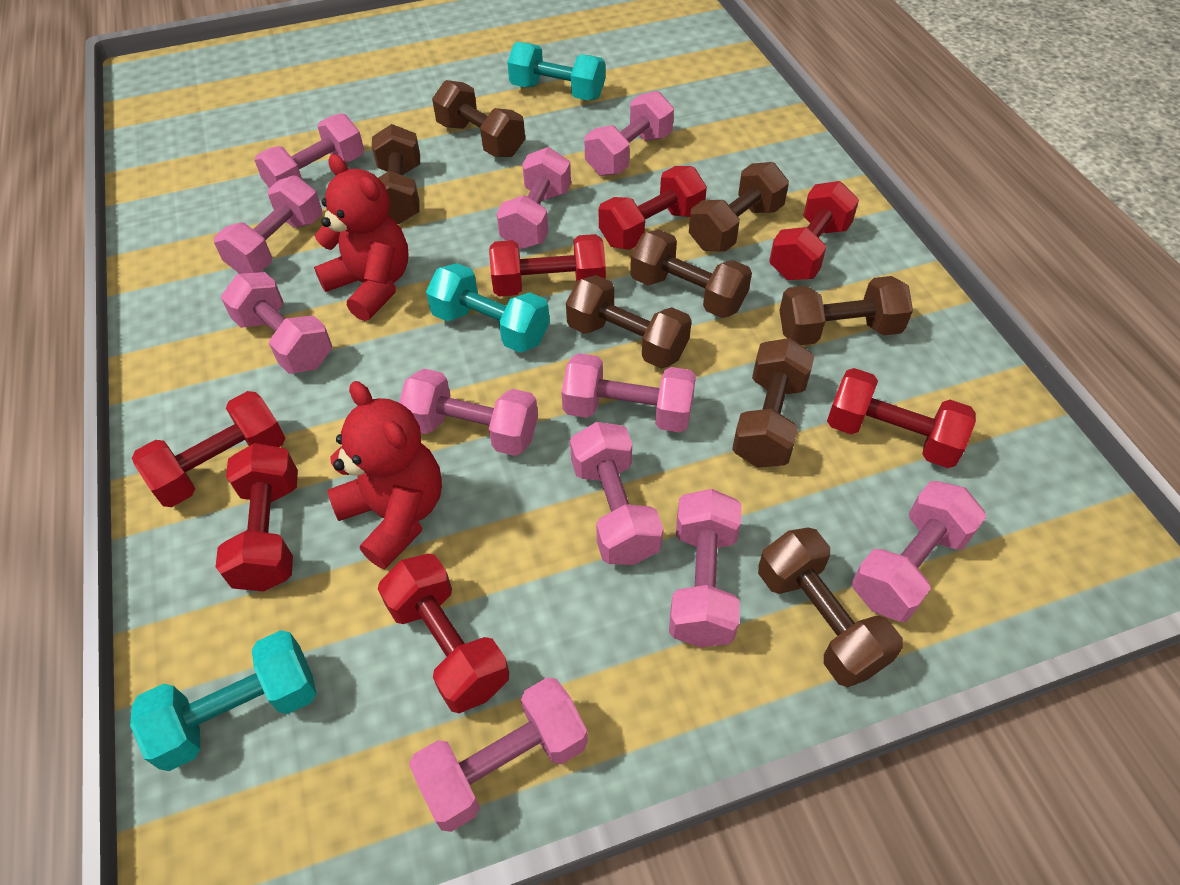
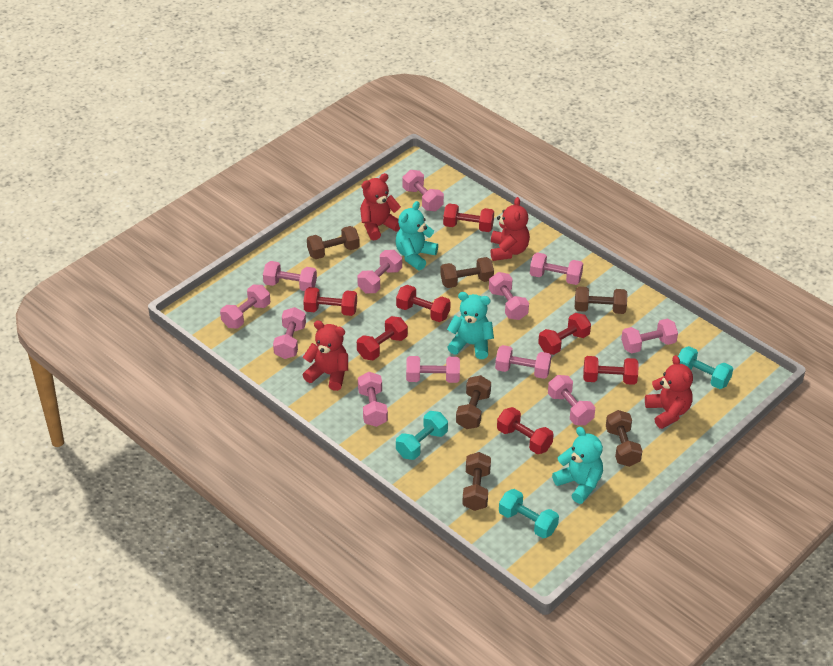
brown dumbbell: 8 -> 6
pink dumbbell: 11 -> 12
red teddy bear: 2 -> 4
turquoise teddy bear: 0 -> 3

